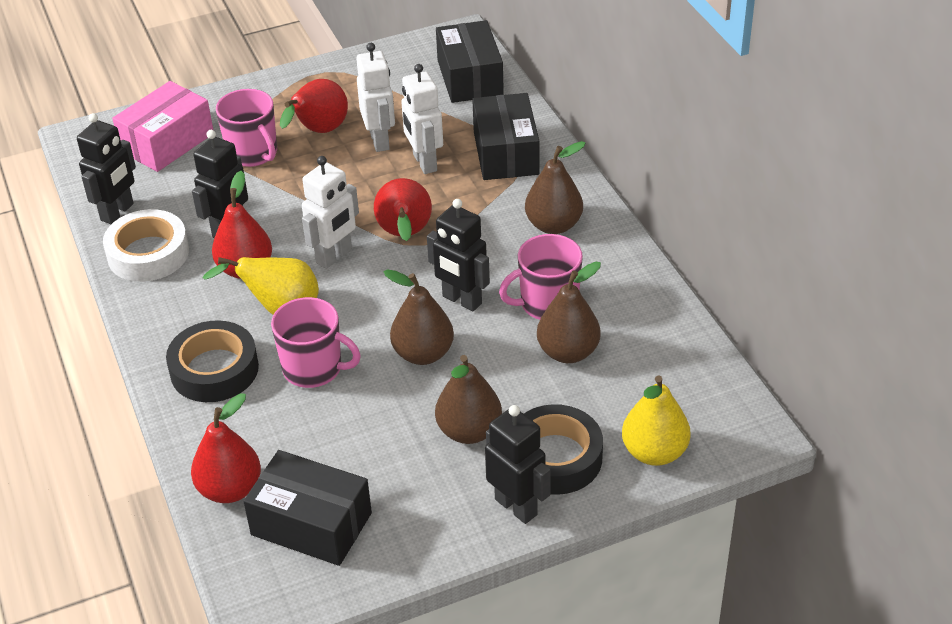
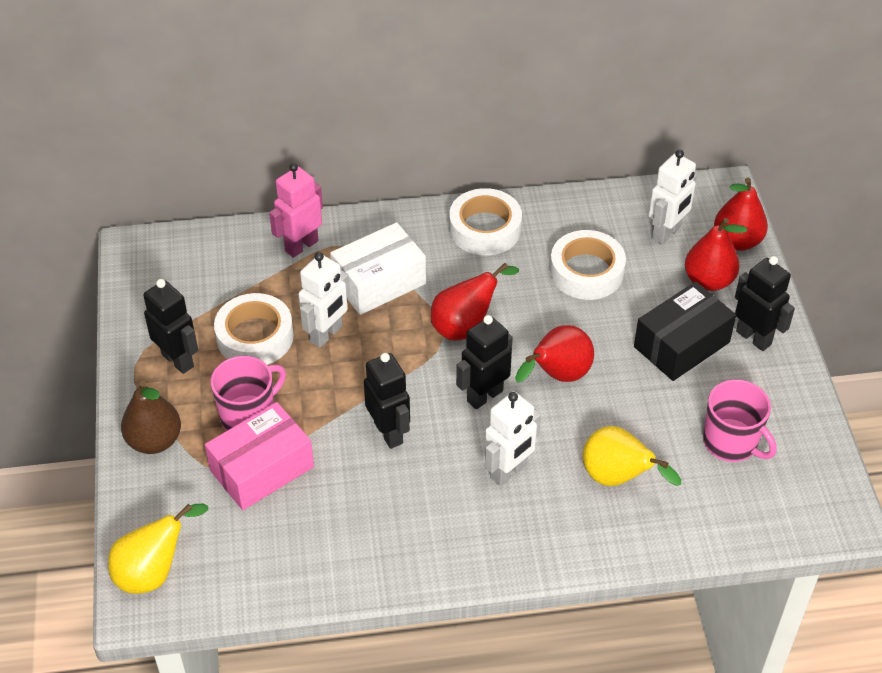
black box: 3 -> 1
black tape: 2 -> 0
brown pear: 4 -> 1
pink mug: 3 -> 2
pink robot: 0 -> 1
white box: 0 -> 1
white tape: 1 -> 3

